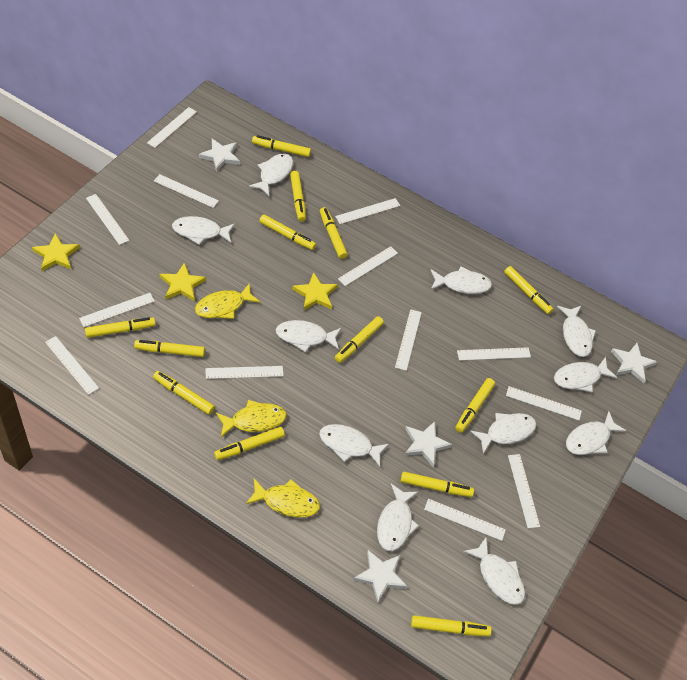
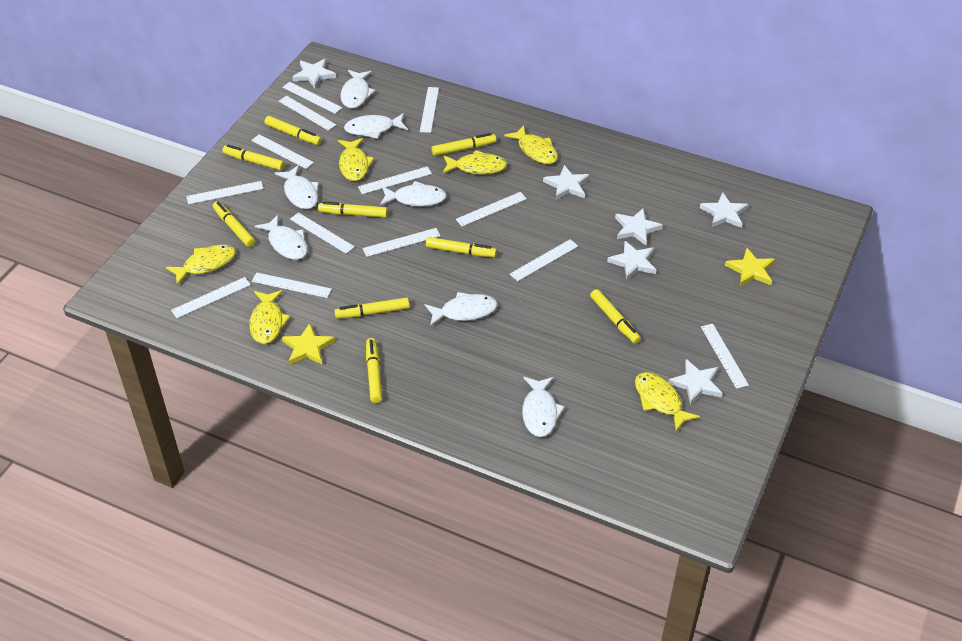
white fish: 11 -> 7
white star: 4 -> 6
yellow fish: 3 -> 6
yellow marker: 13 -> 9
yellow star: 3 -> 2

